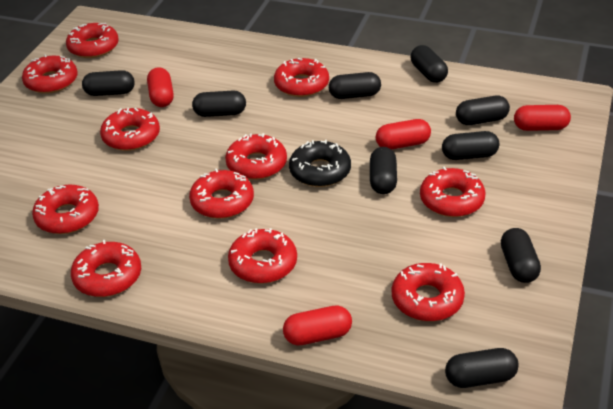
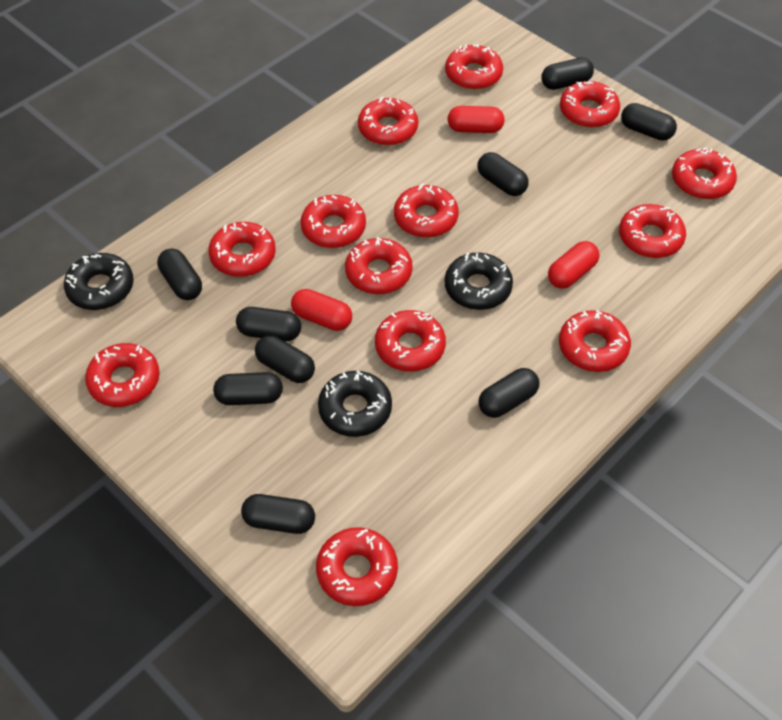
black donut: 1 -> 3
red capsule: 4 -> 3
red donut: 11 -> 13

